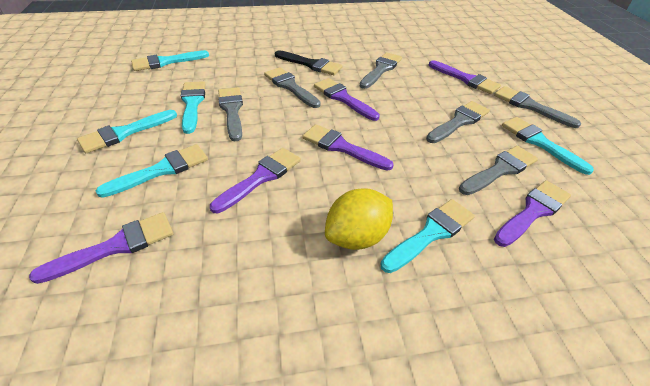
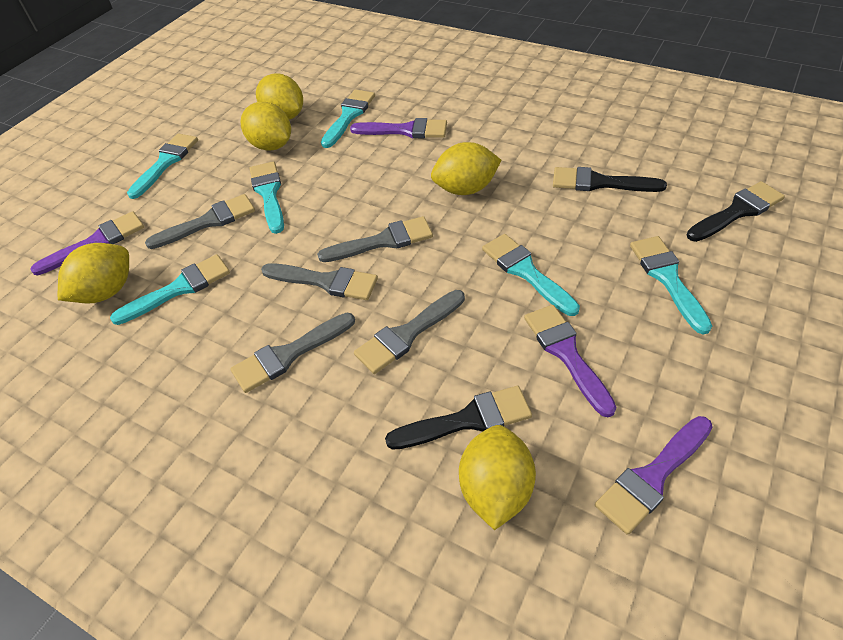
black brush: 1 -> 3
grey brush: 6 -> 5
purple brush: 6 -> 4
yellow lemon: 1 -> 5

